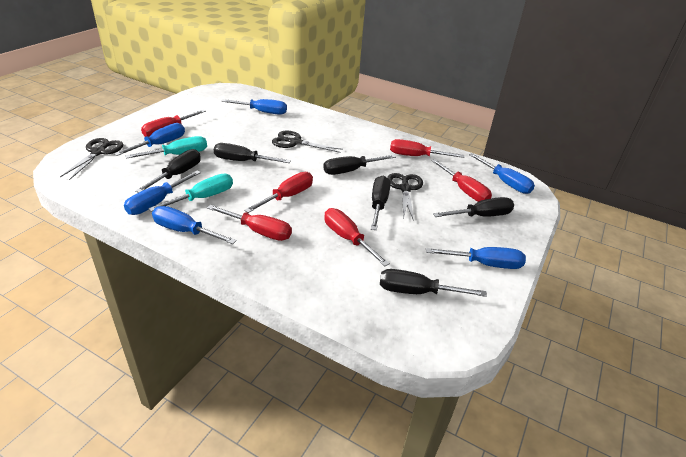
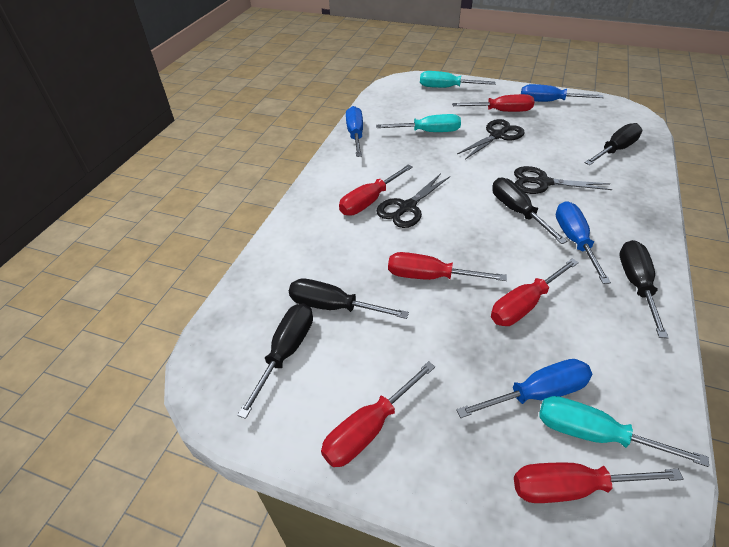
black screwdriver: 6 -> 5
blue screwdriver: 6 -> 4
turquoise screwdriver: 2 -> 3

